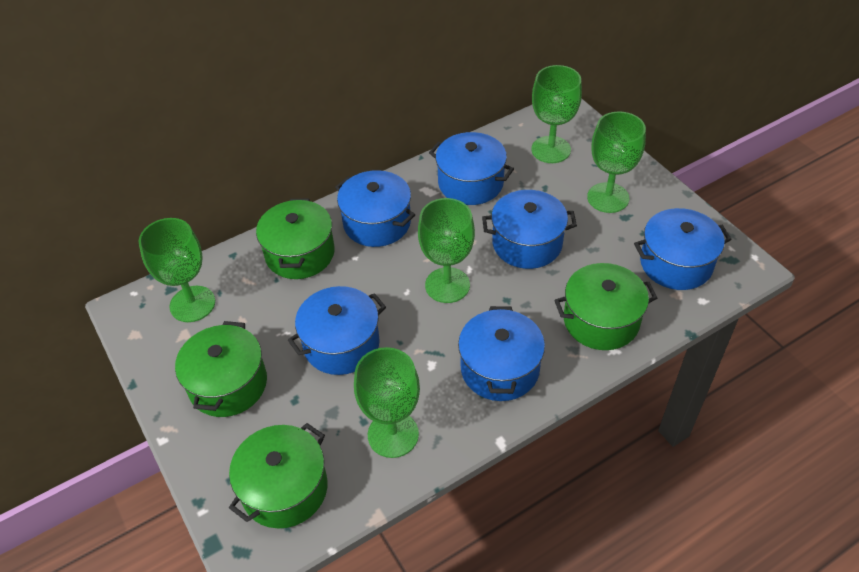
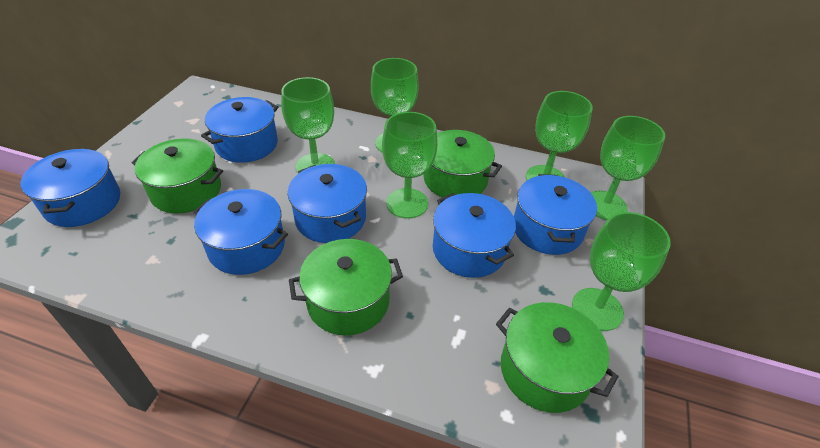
green goblet: 5 -> 6

